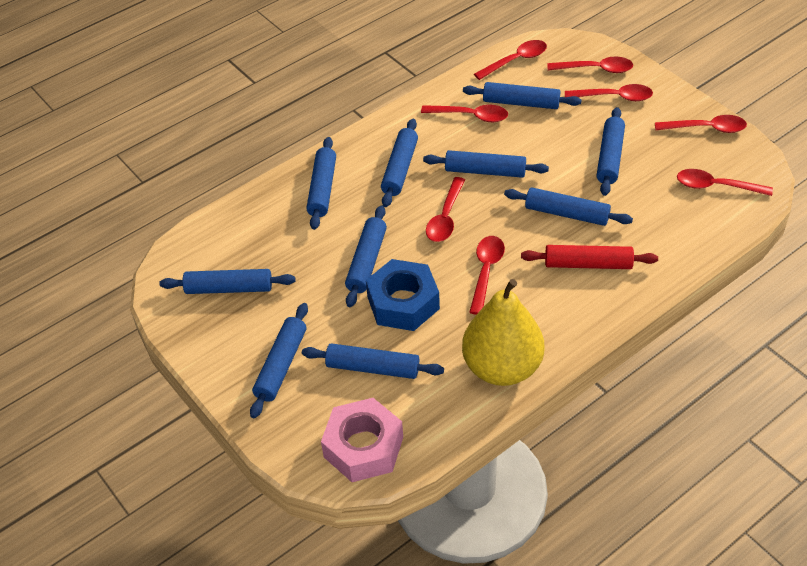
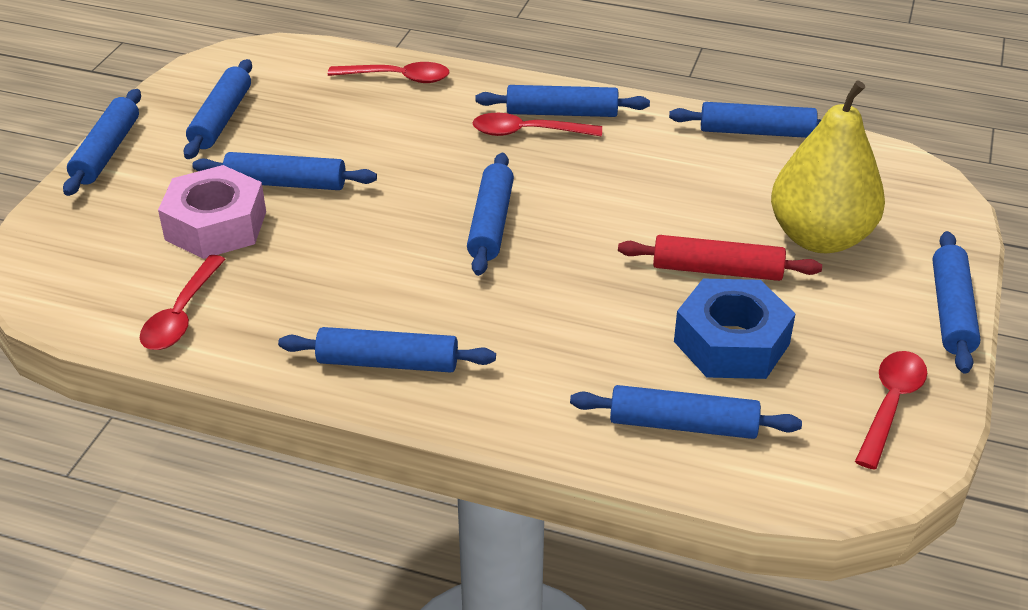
blue rolling pin: 10 -> 9
red spoon: 8 -> 4

